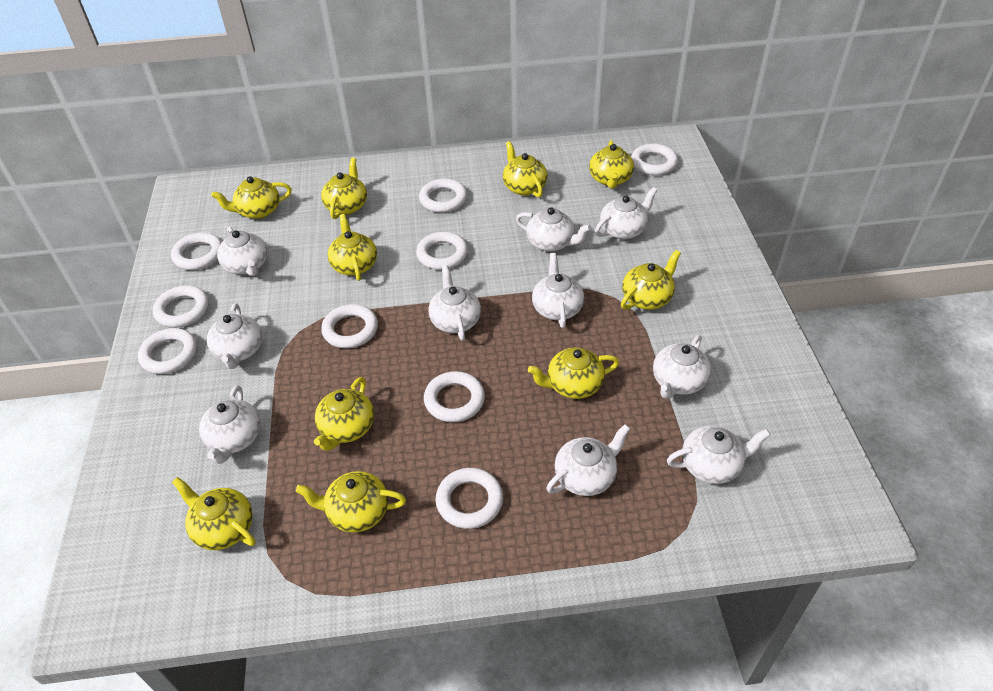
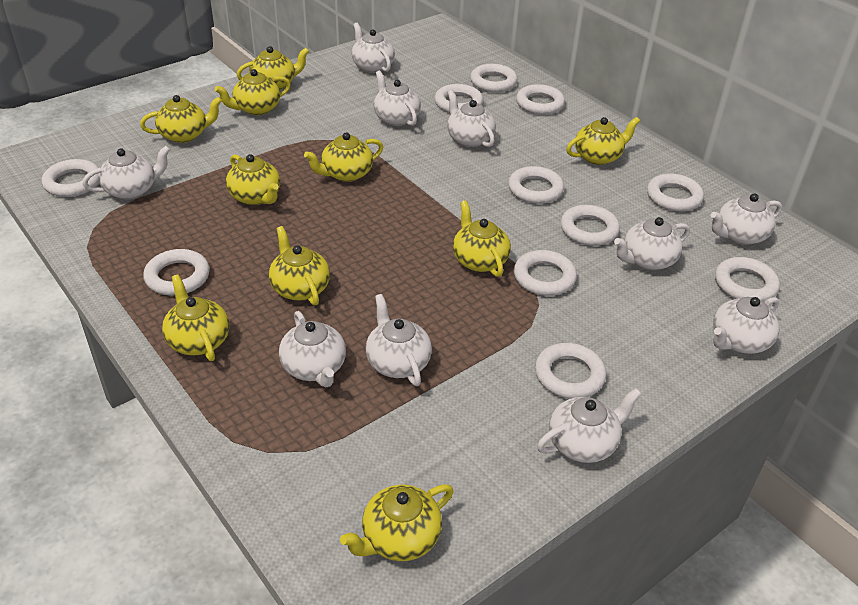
white ring: 9 -> 11

